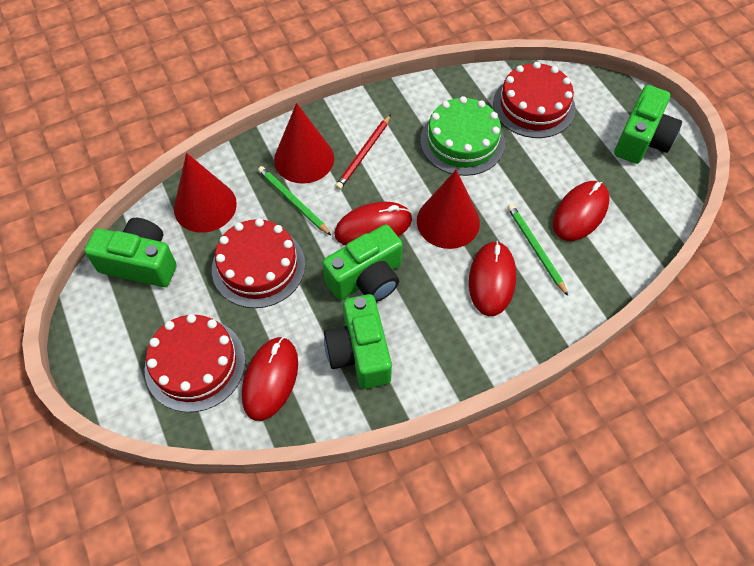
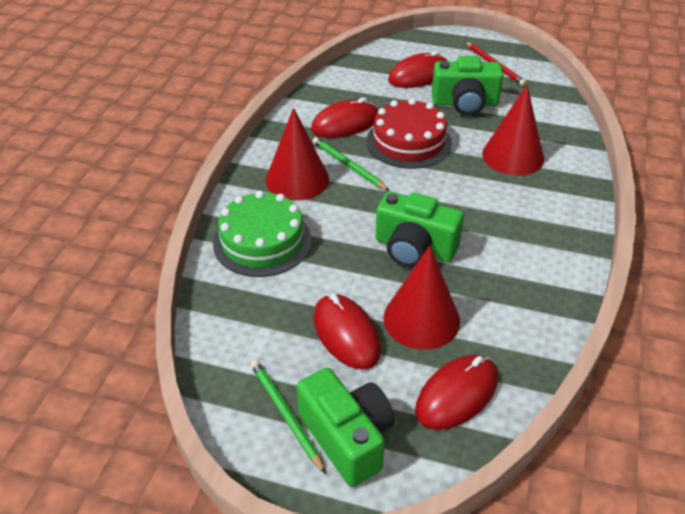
green camera: 4 -> 3
red cake: 3 -> 1

